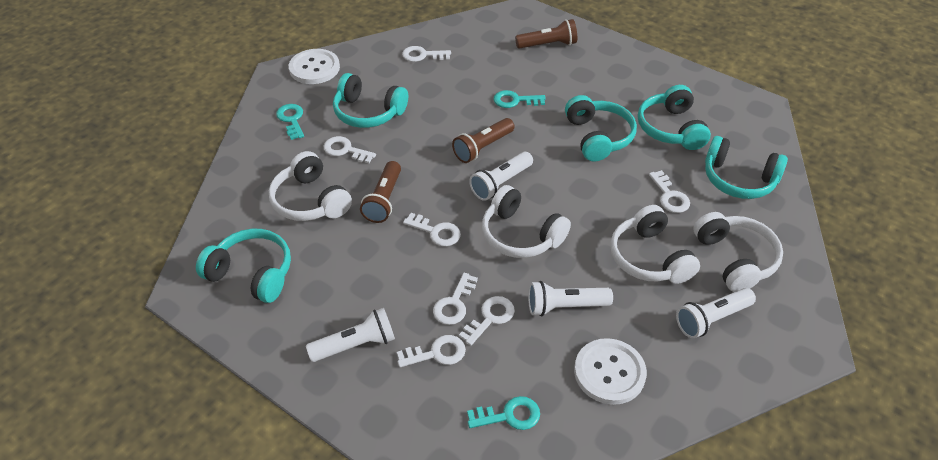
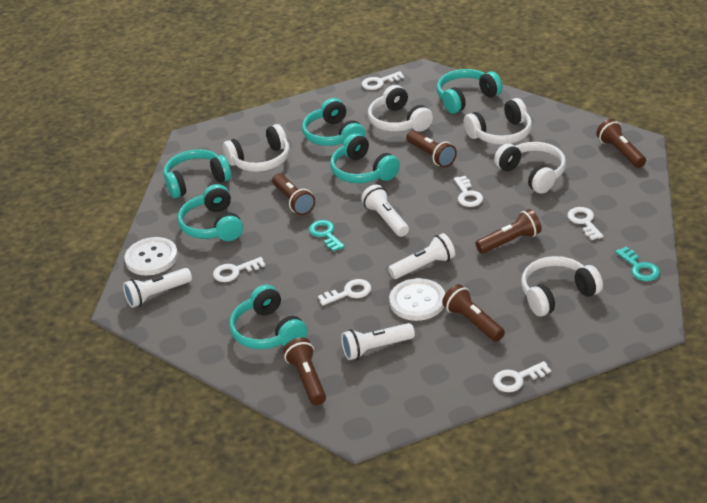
brown flashlight: 3 -> 6
turquoise headphones: 5 -> 6
turquoise key: 3 -> 2
white headphones: 4 -> 5
white key: 7 -> 6

